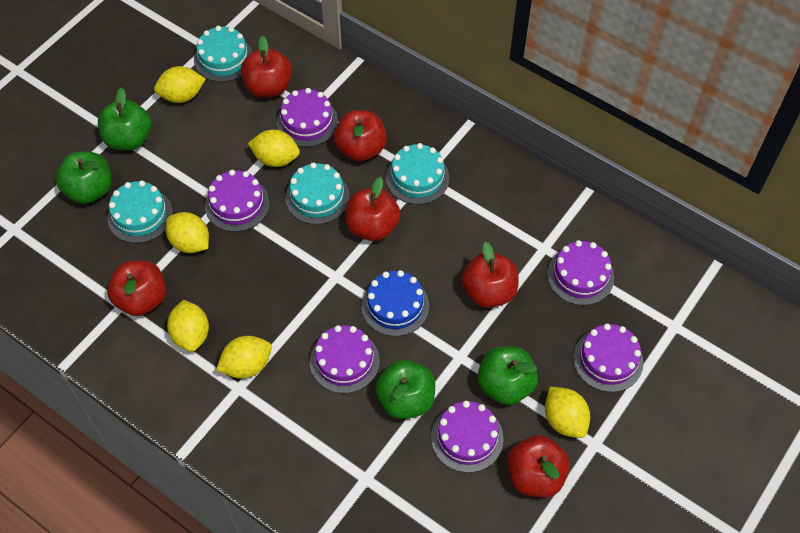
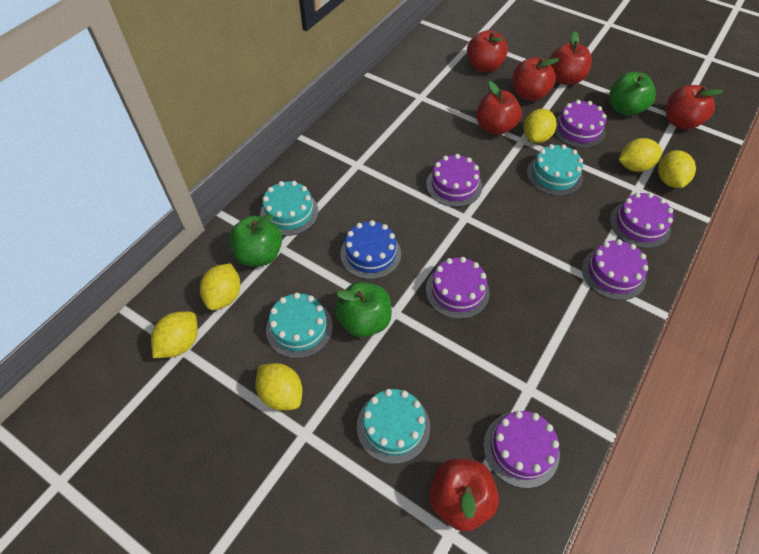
green apple: 4 -> 3

